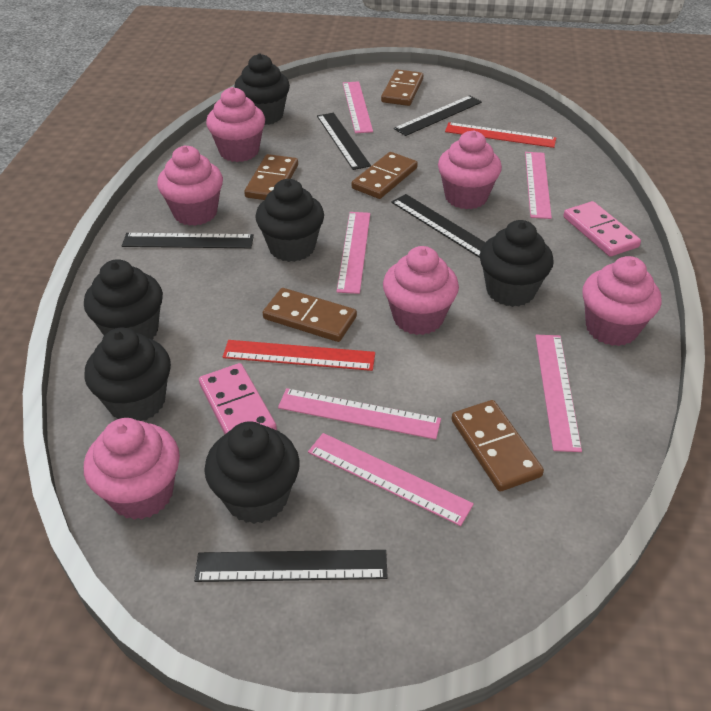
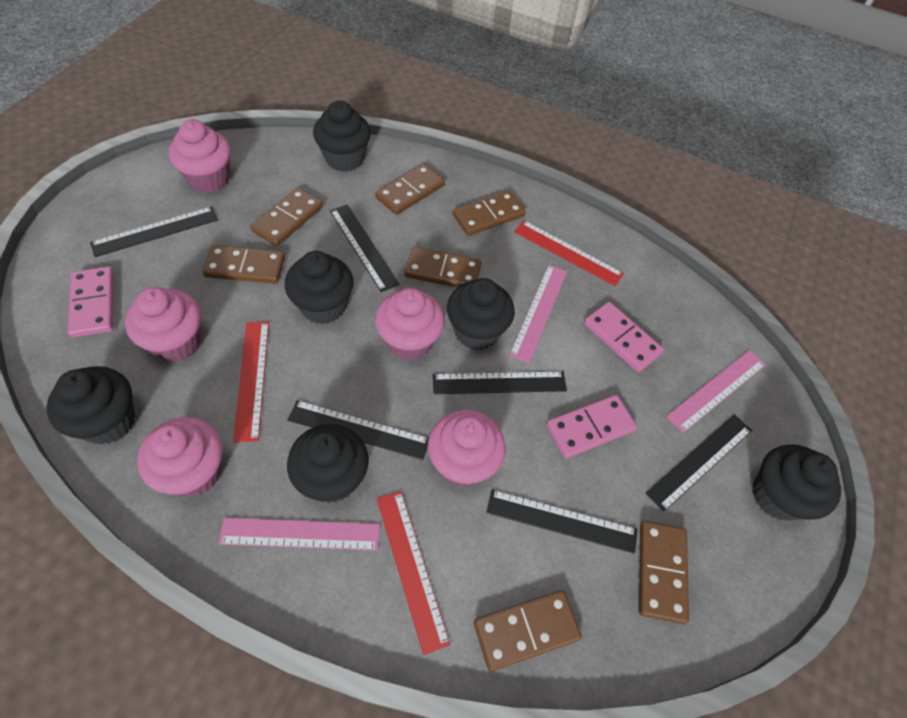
black ruler: 5 -> 6
brown domino: 5 -> 7
pink cupcake: 6 -> 5
pink domino: 2 -> 3
pink ruler: 6 -> 3
red ruler: 2 -> 3

